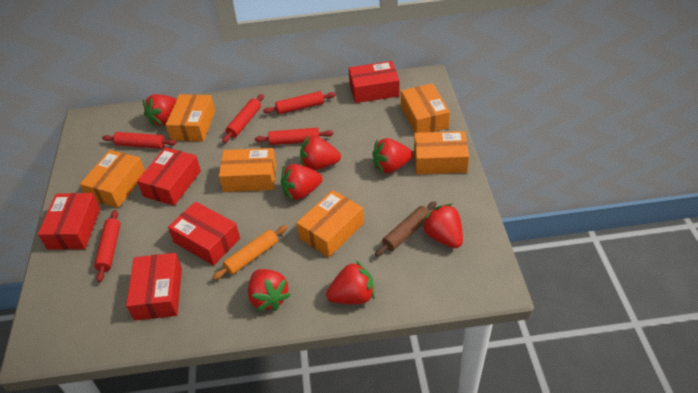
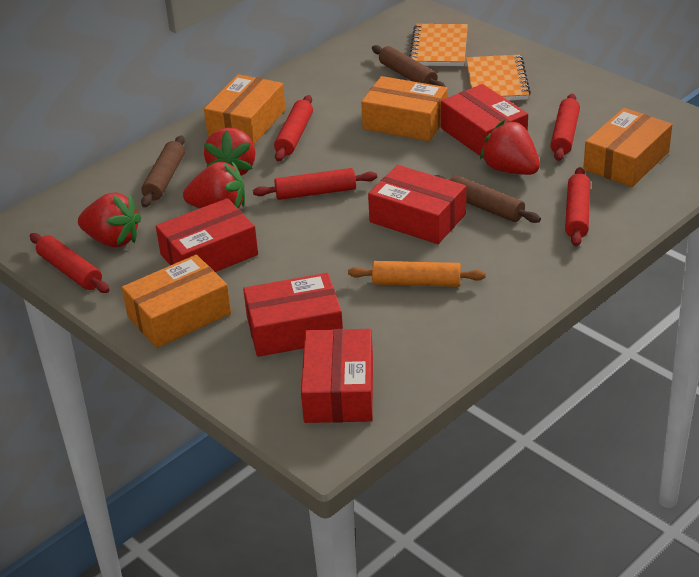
brown rolling pin: 1 -> 3
orange box: 6 -> 4
orange notebook: 0 -> 2
red strawberry: 7 -> 4

